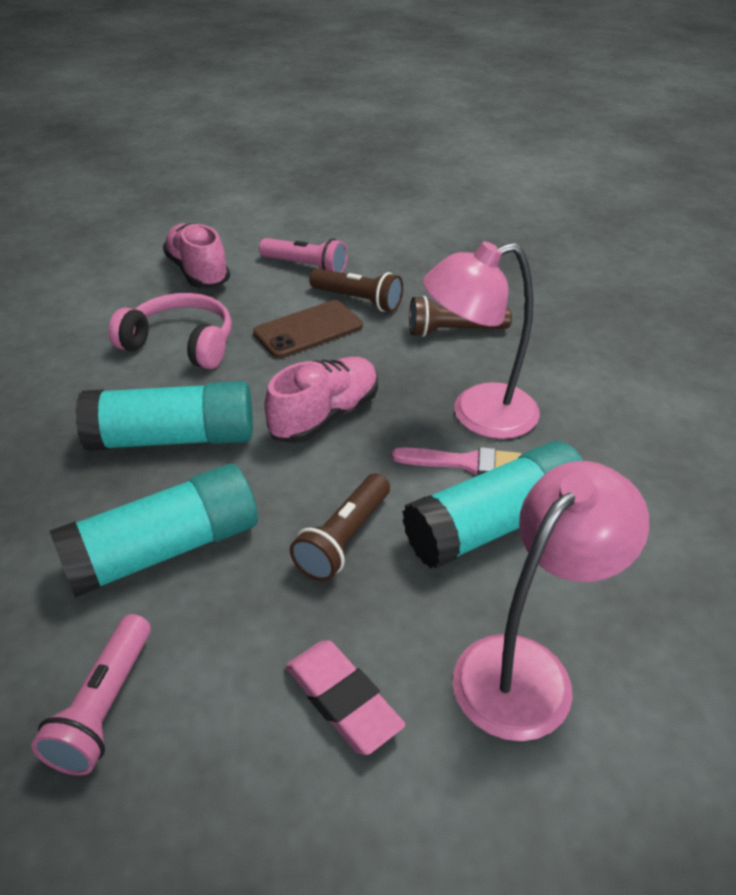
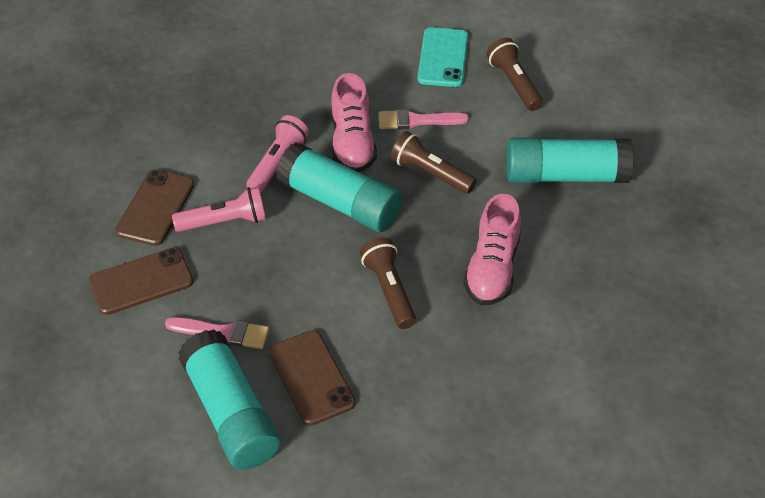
brown phone: 1 -> 3
pink brush: 1 -> 2
pink eraser: 1 -> 0
pink headphones: 1 -> 0
pink lamp: 2 -> 0
turquoise phone: 0 -> 1

